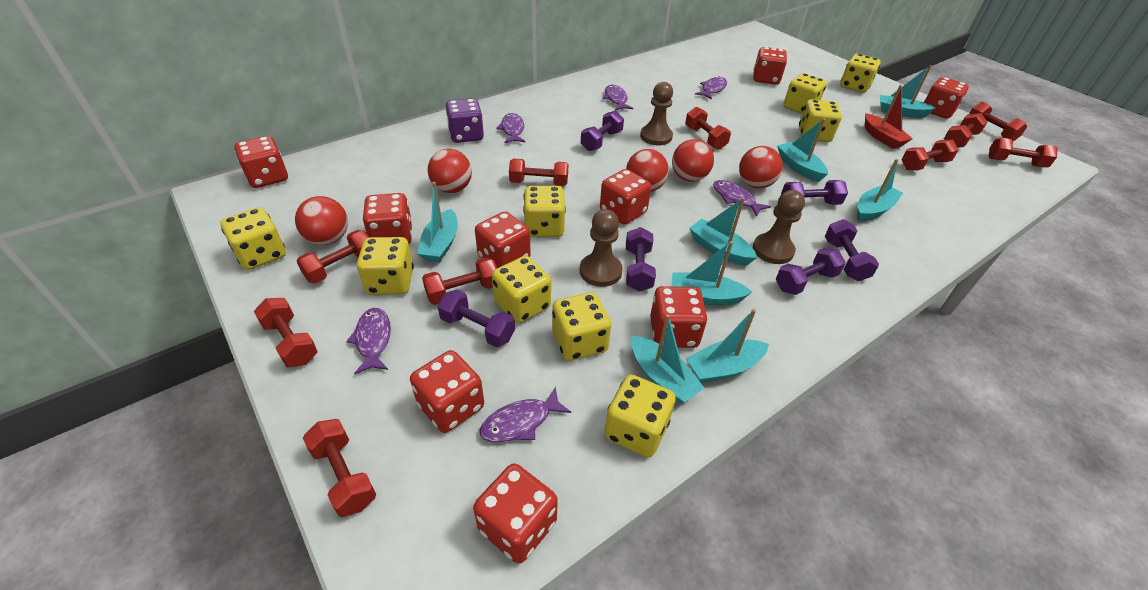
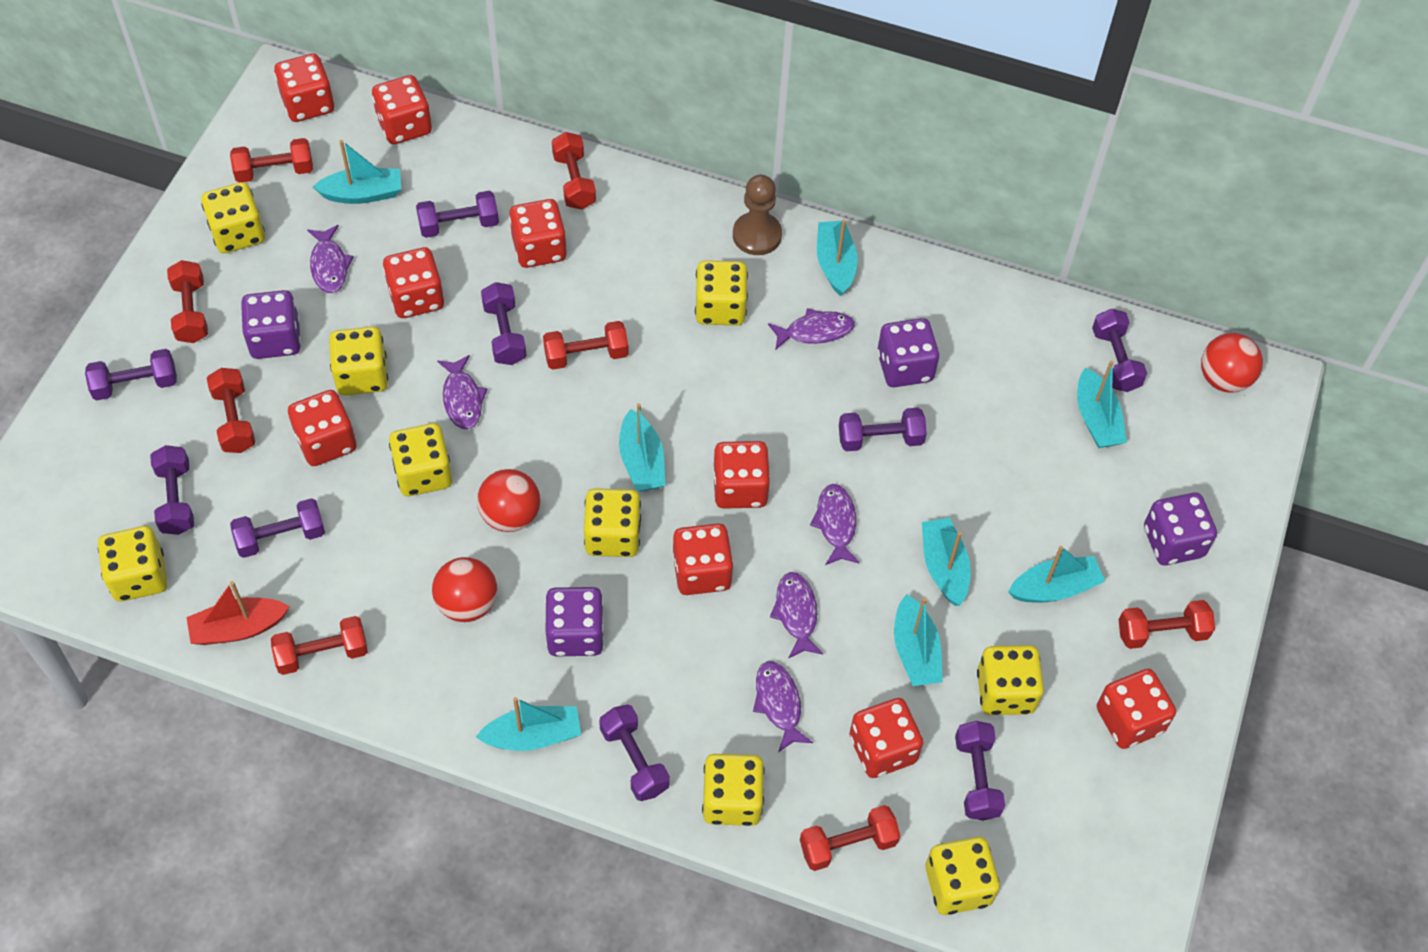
brown pawn: 3 -> 1
purple dice: 1 -> 4
purple dumbbell: 6 -> 9
red ball: 5 -> 3
red dumbbell: 10 -> 8

